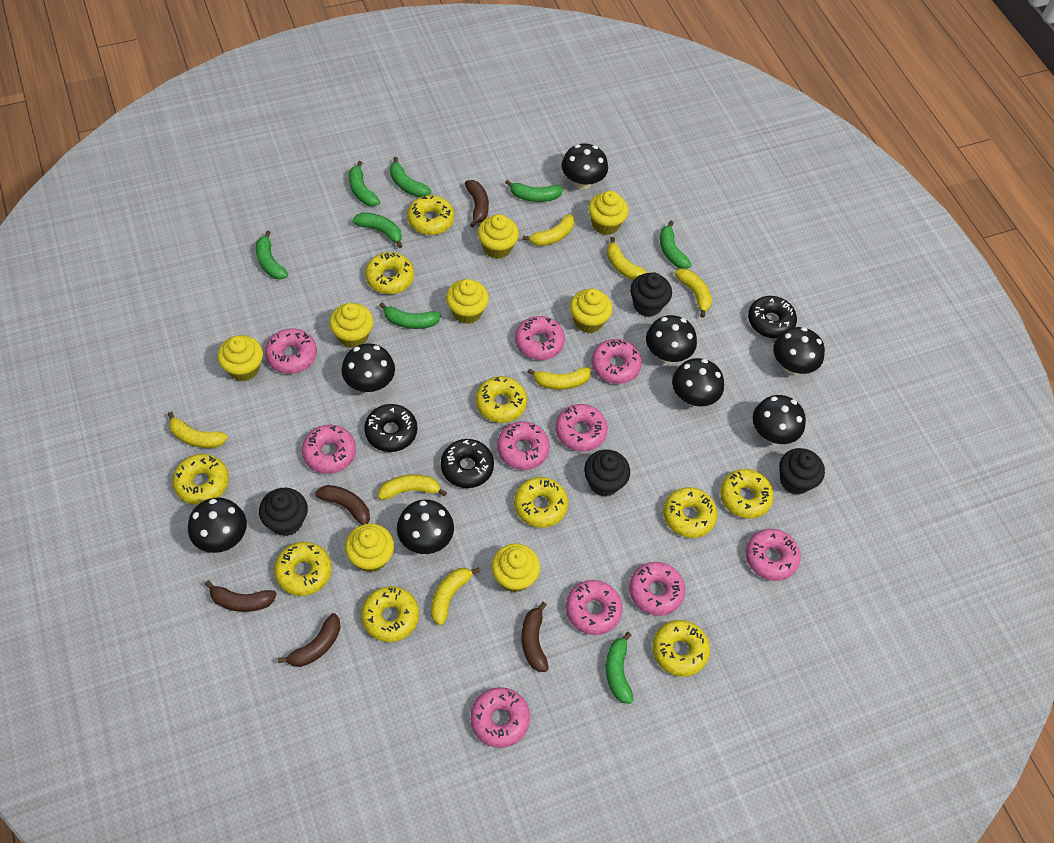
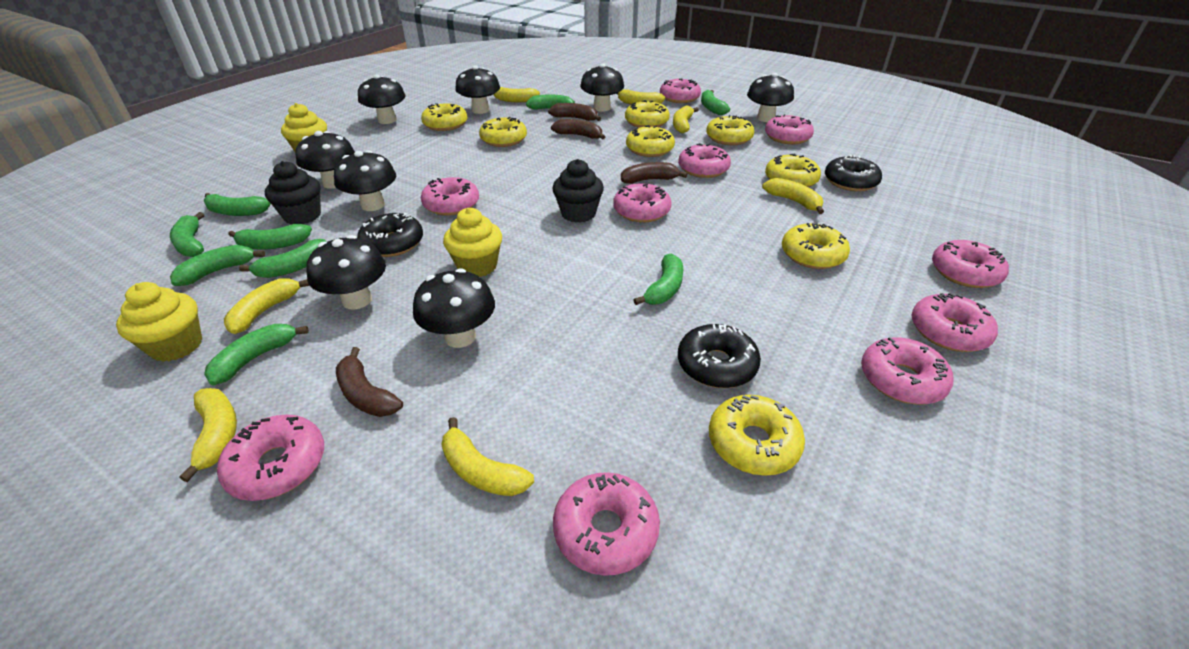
black cupcake: 4 -> 2
brown banana: 5 -> 4
green banana: 8 -> 9
yellow cupcake: 8 -> 3
yellow donut: 10 -> 8

